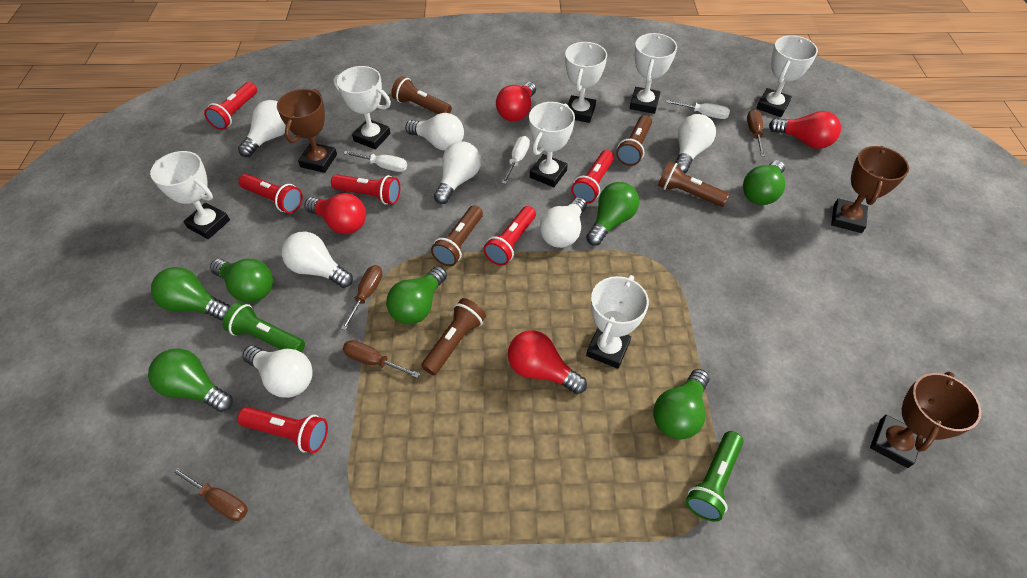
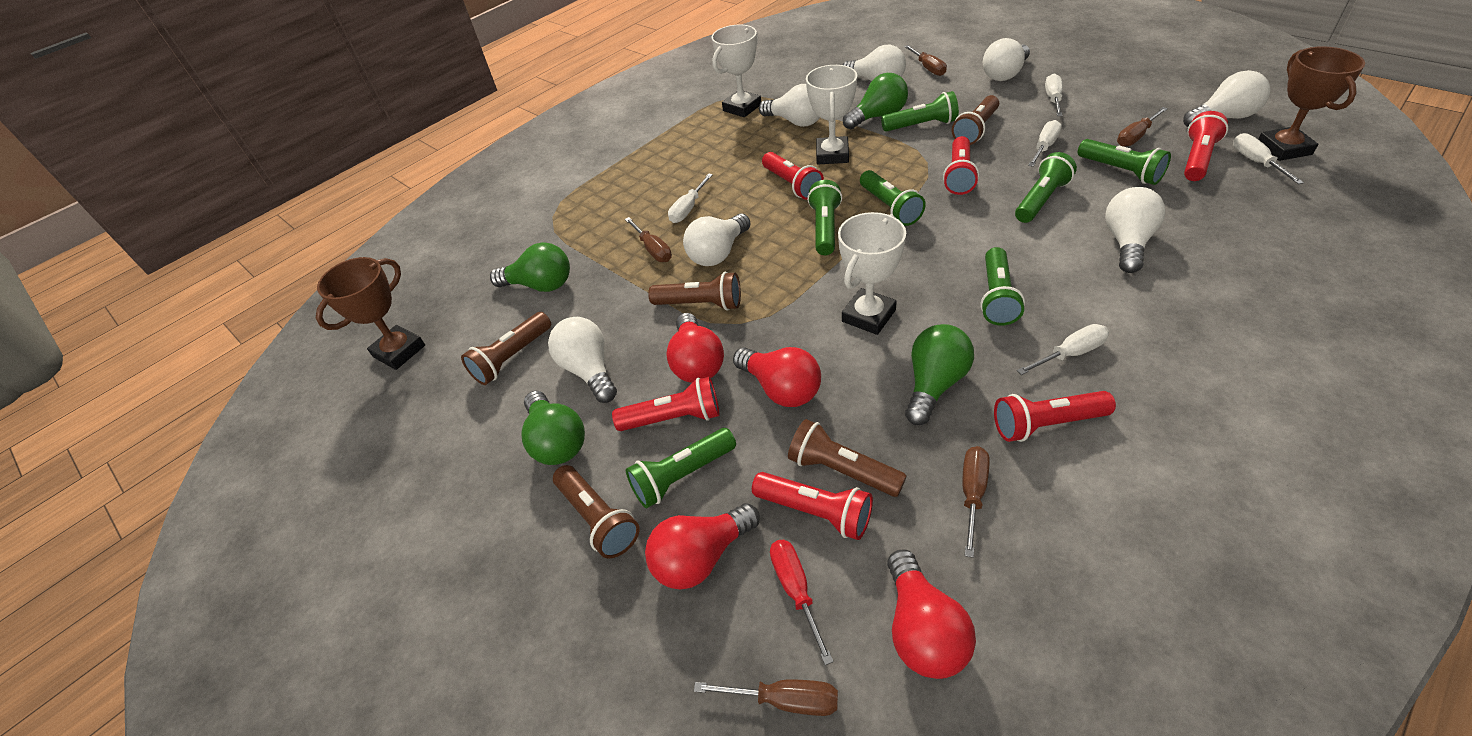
brown screwdriver: 4 -> 5
brown trophy: 3 -> 2
green flashlight: 2 -> 7
green light bulb: 7 -> 4
red screwdriver: 0 -> 1
white screwdriver: 3 -> 5
white trophy: 7 -> 3

